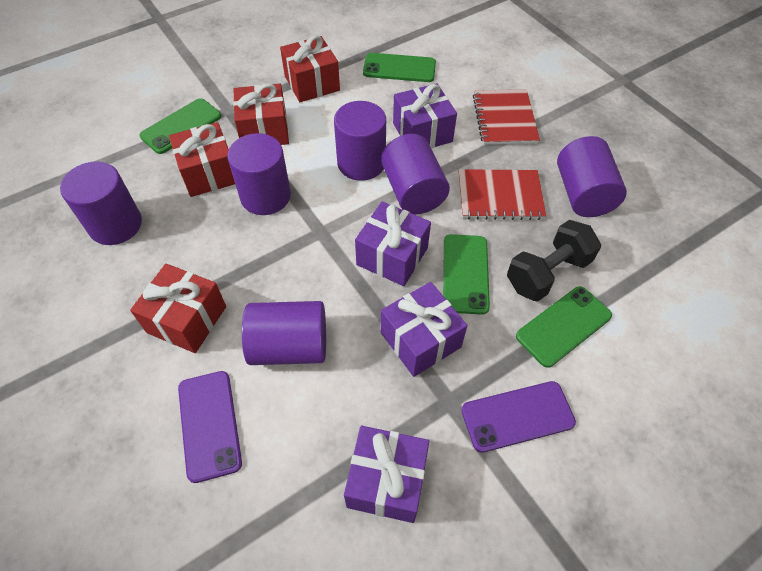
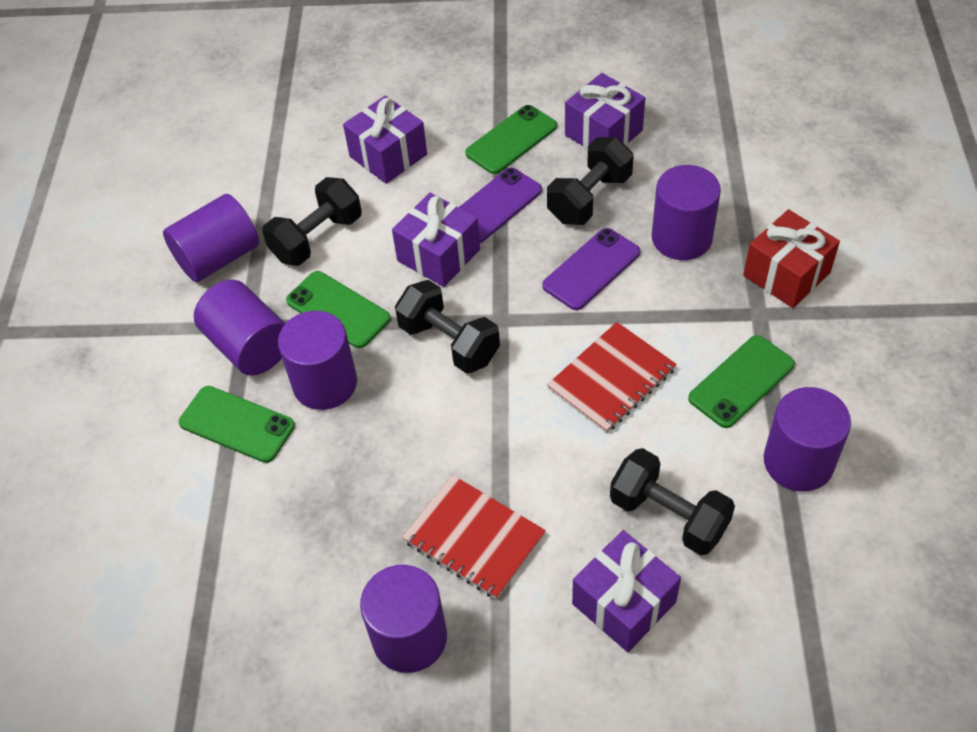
black dumbbell: 1 -> 4
red gift: 4 -> 1

